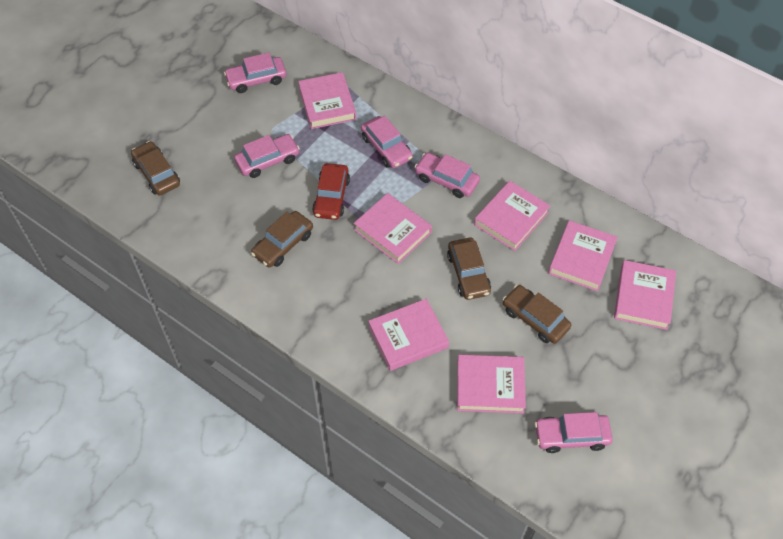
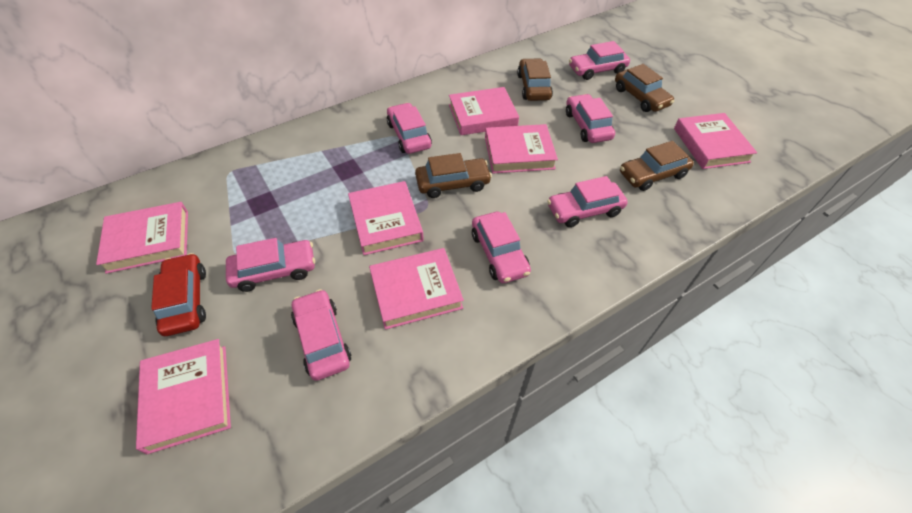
pink car: 5 -> 7

